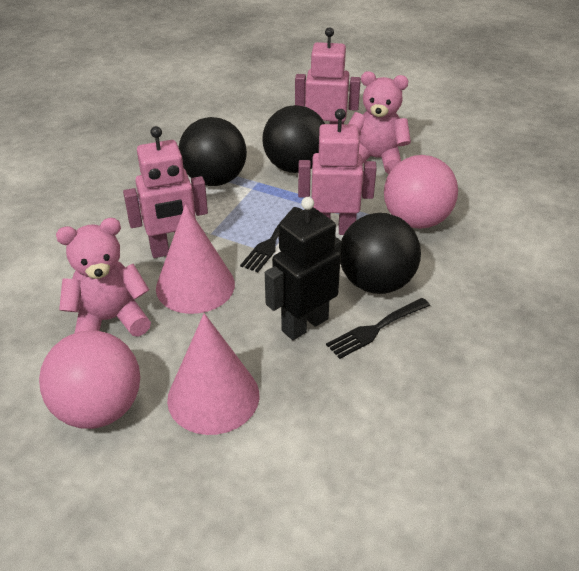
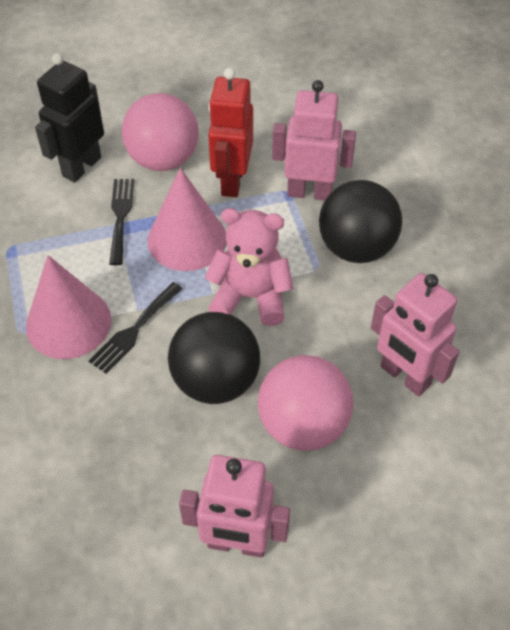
black ball: 3 -> 2
pink teddy bear: 2 -> 1
red robot: 0 -> 1

